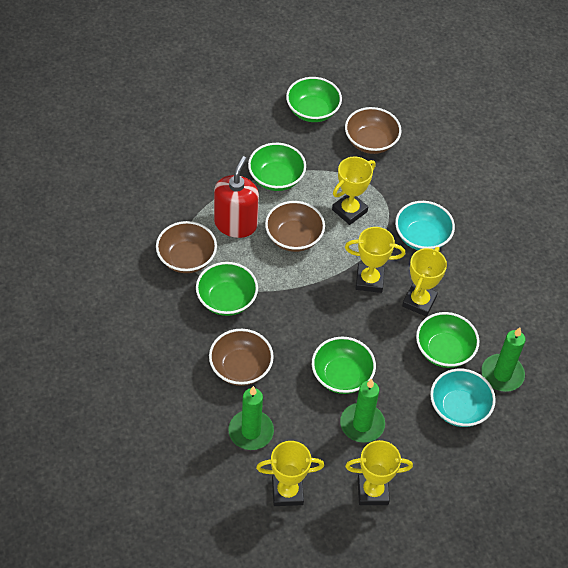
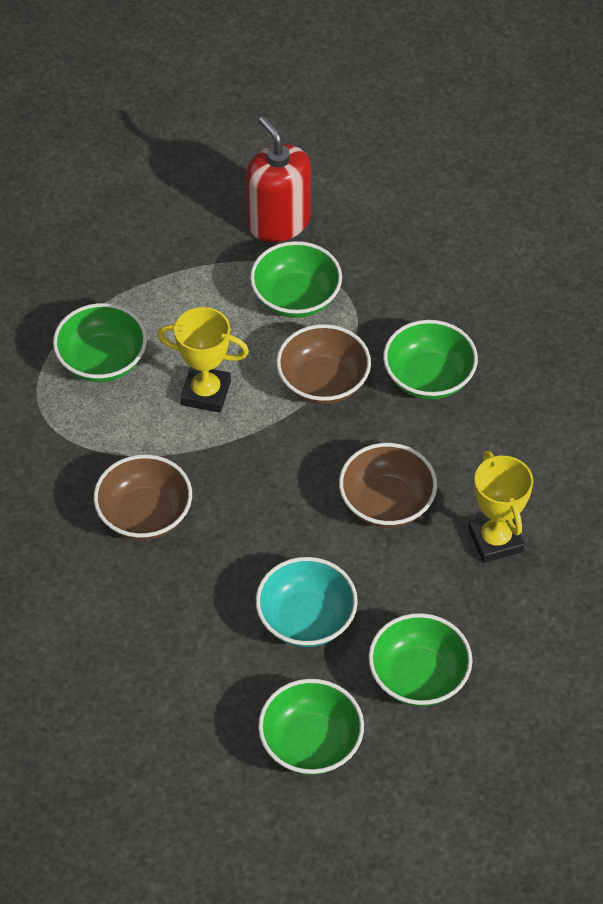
brown bowl: 4 -> 3
green candle: 3 -> 0
turquoise bowl: 2 -> 1
yellow trophy: 5 -> 2

